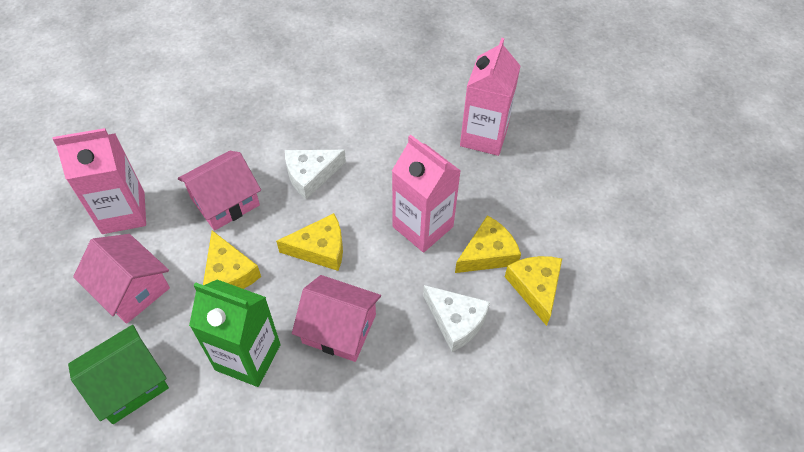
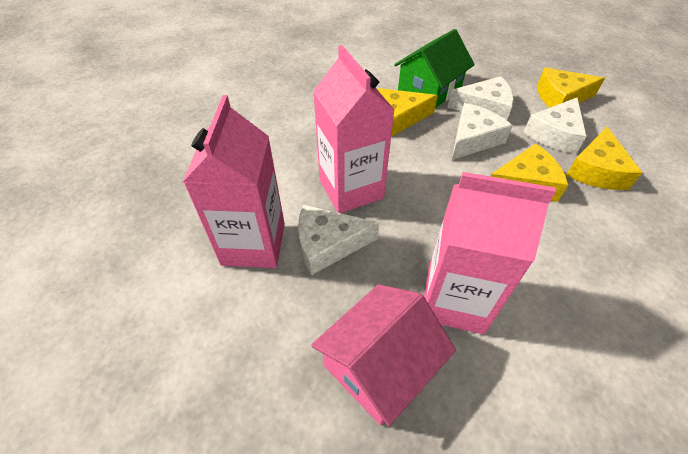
green carton: 1 -> 0
pink house: 3 -> 1
white cheese: 2 -> 4

